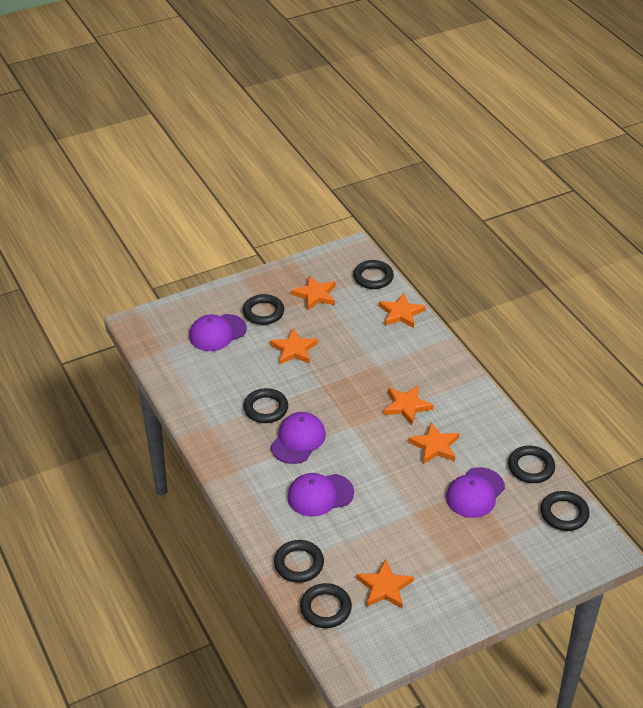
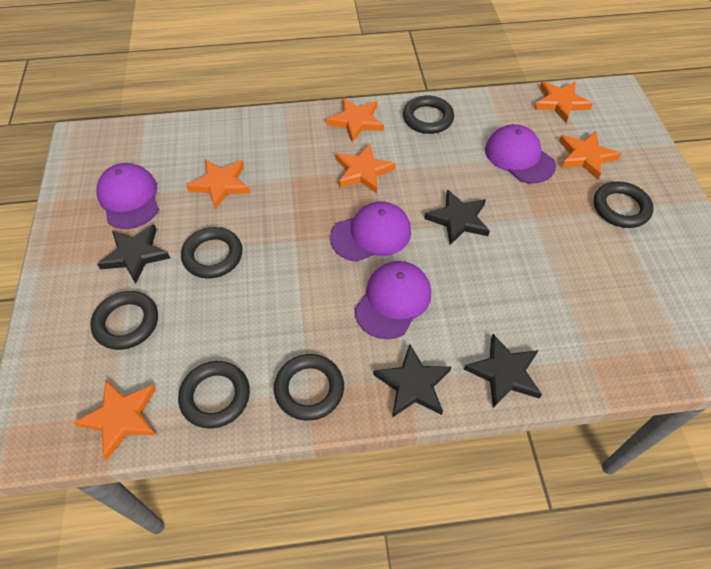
black ring: 7 -> 6
black star: 0 -> 4

